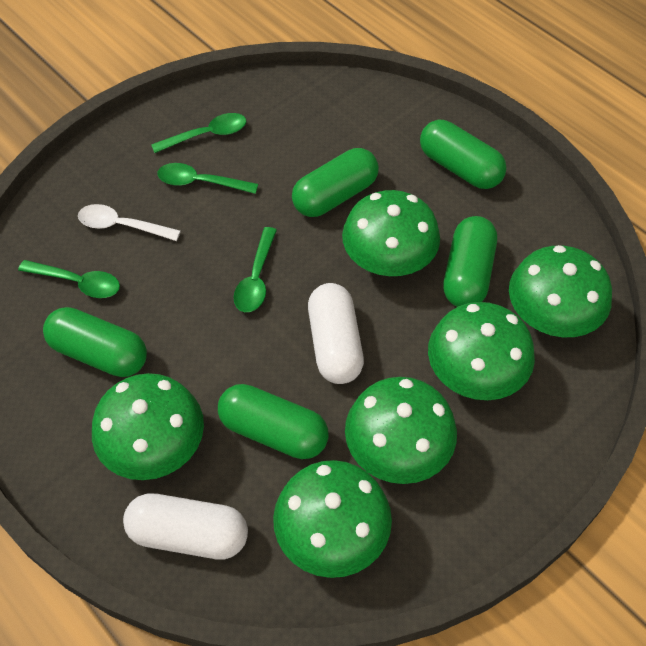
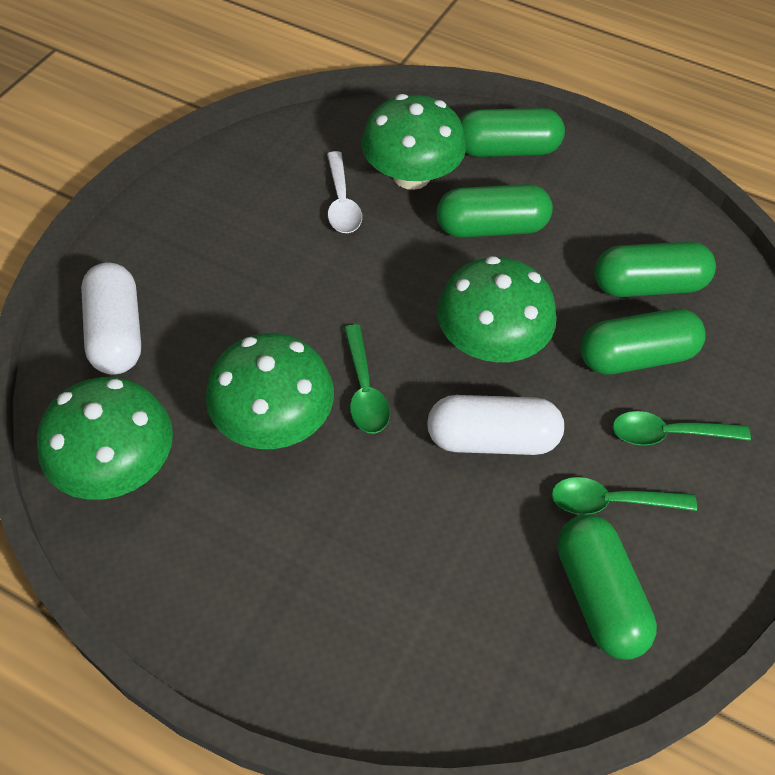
green mushroom: 6 -> 4
green spoon: 4 -> 3

